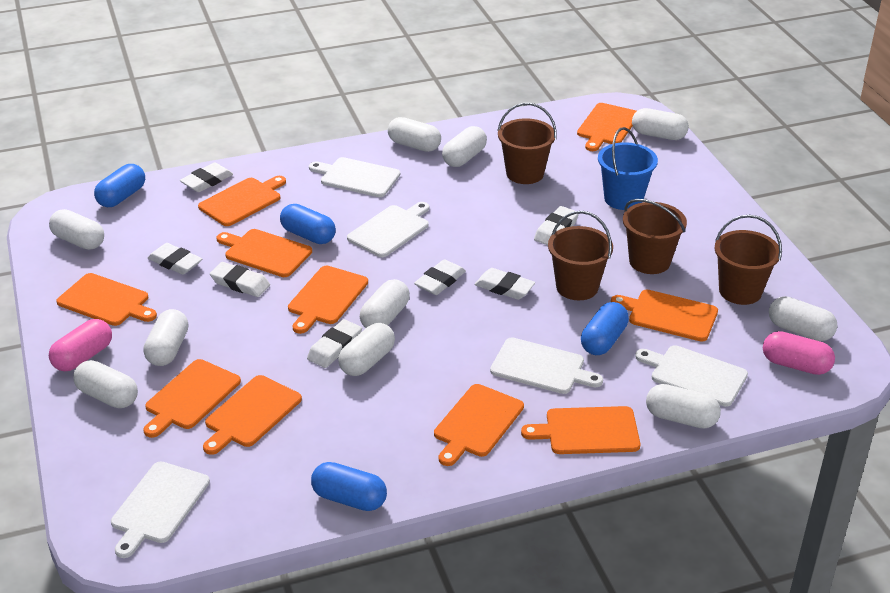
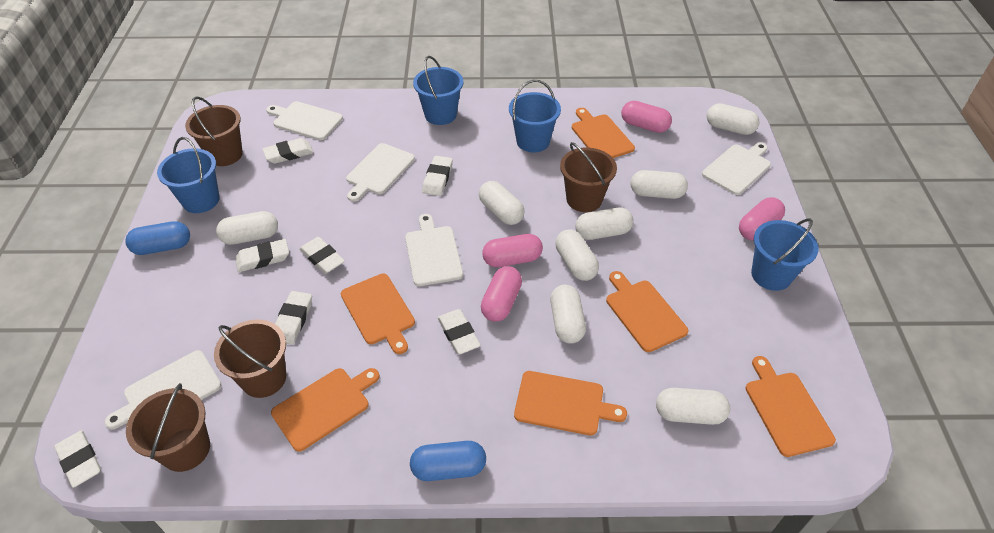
blue bucket: 1 -> 4
blue capsule: 4 -> 2
orange cutting board: 10 -> 6
pink capsule: 2 -> 4
white capsule: 10 -> 8

